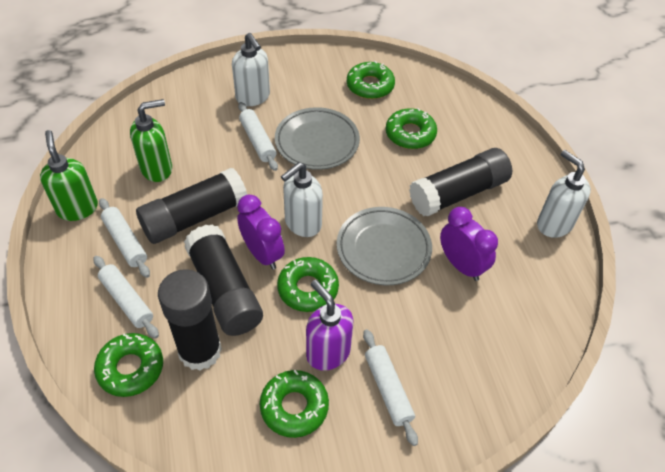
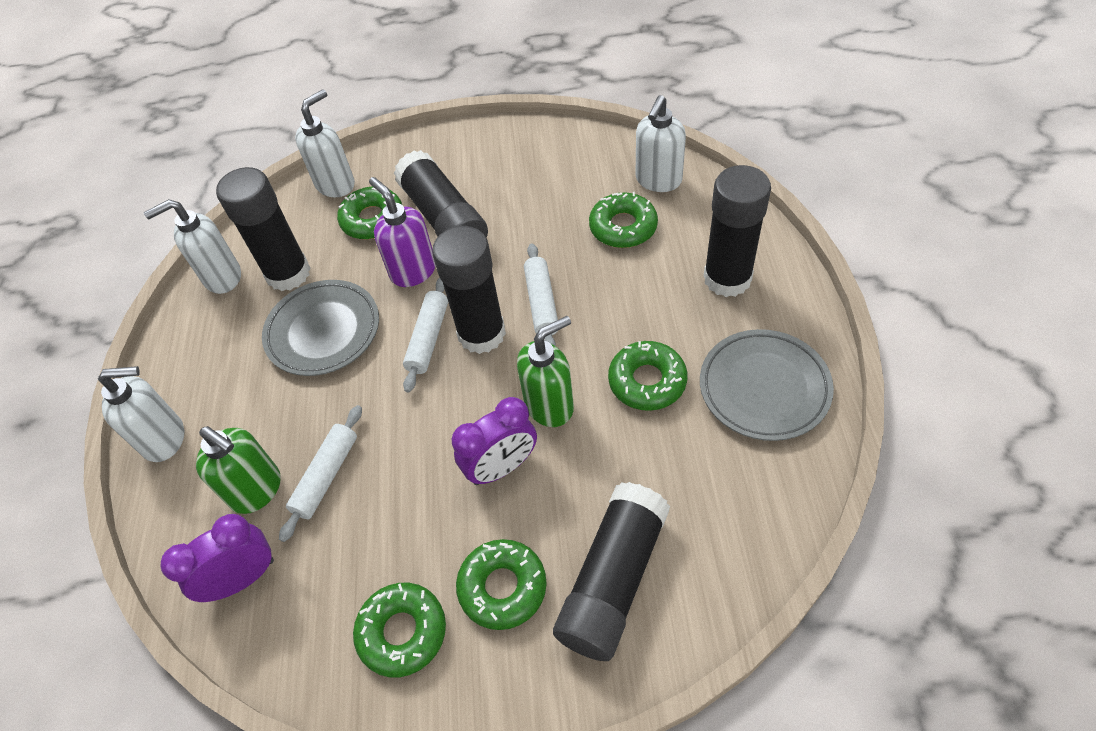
black glue stick: 4 -> 5
white rolling pin: 4 -> 3
white soap dispenser: 3 -> 4

